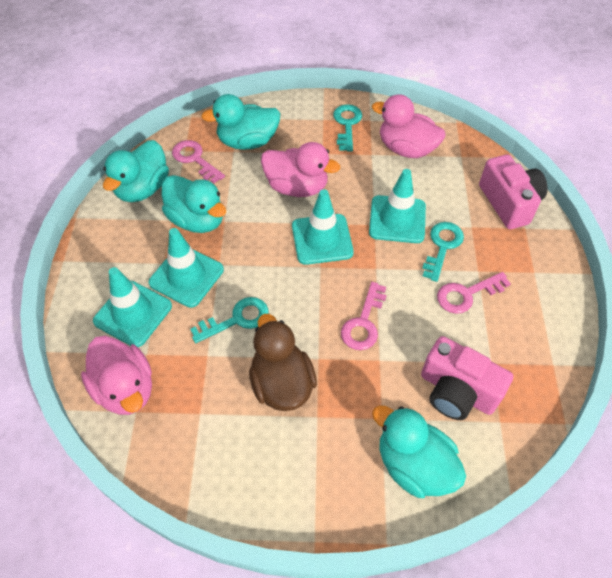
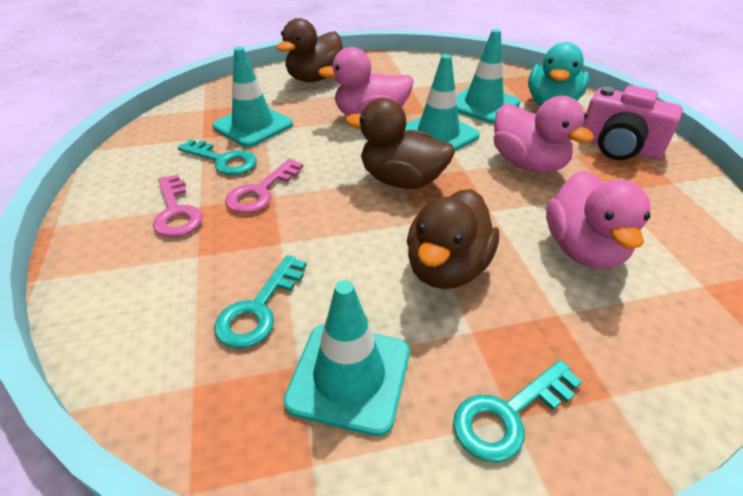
brown duck: 1 -> 3
pink camera: 2 -> 1
pink key: 3 -> 2
turquoise duck: 4 -> 1

